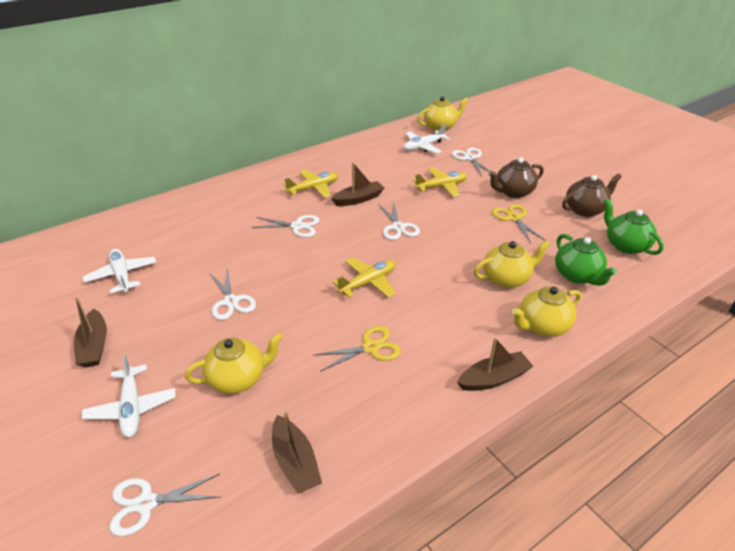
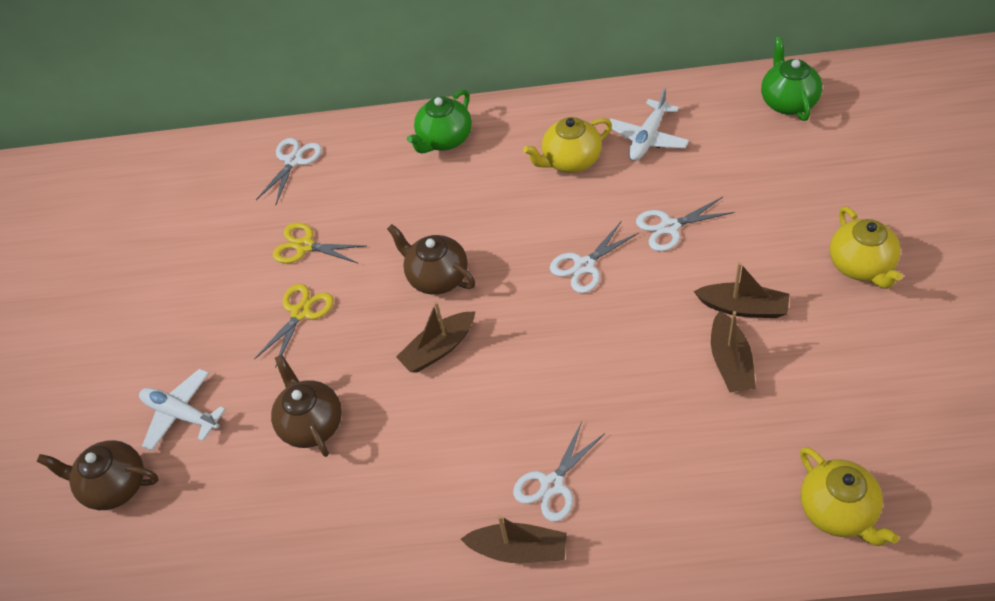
brown teapot: 2 -> 3
white plane: 3 -> 2
white scissors: 5 -> 4
yellow plane: 3 -> 0
yellow teapot: 4 -> 3

